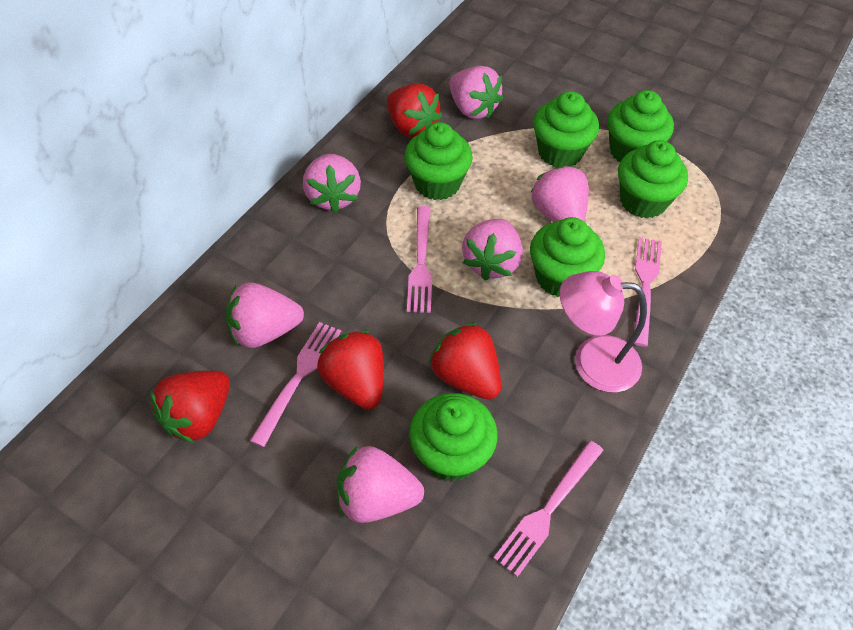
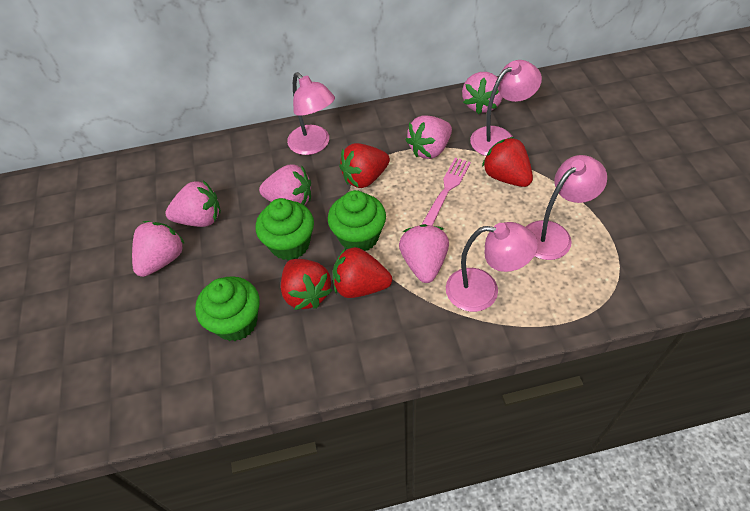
green cupcake: 6 -> 3
pink fork: 4 -> 1
pink lamp: 1 -> 4

